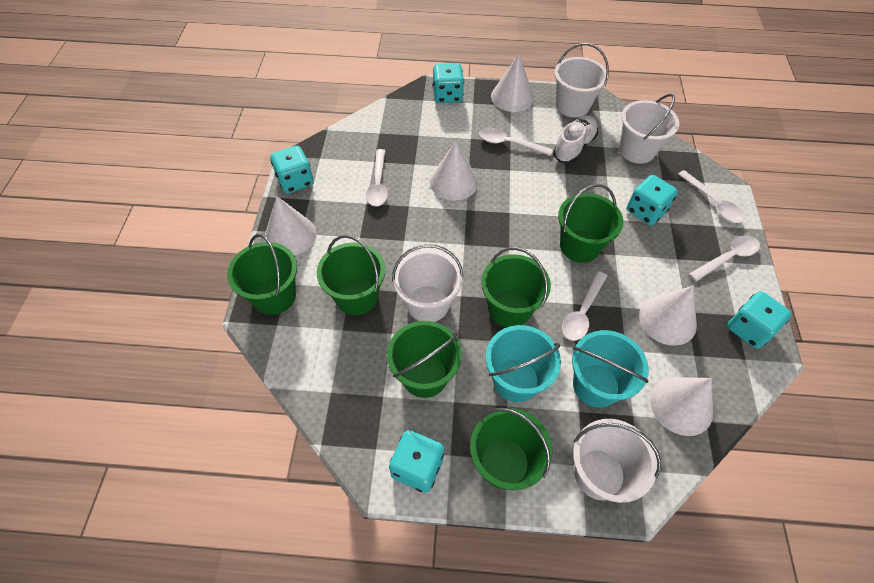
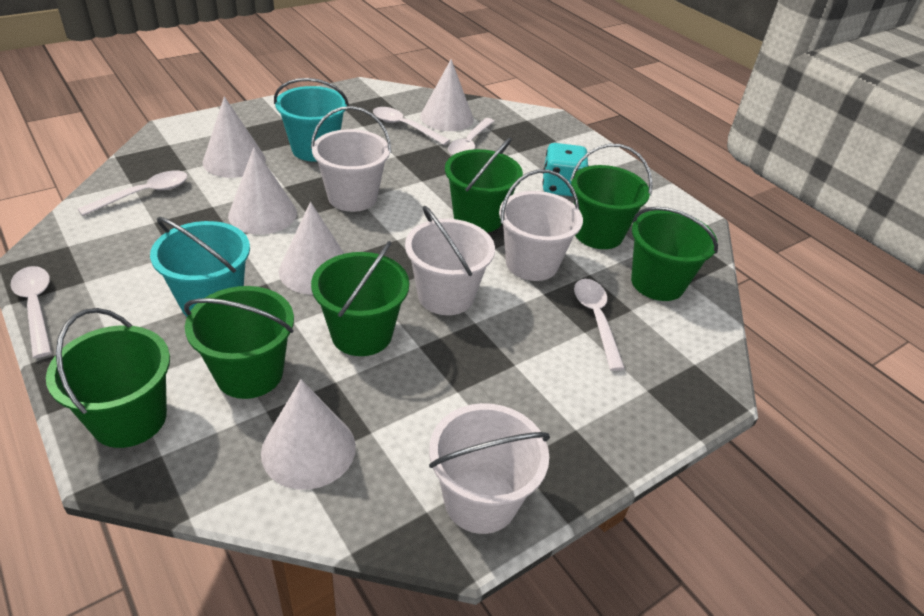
turquoise dice: 5 -> 1
white shoe: 1 -> 0

